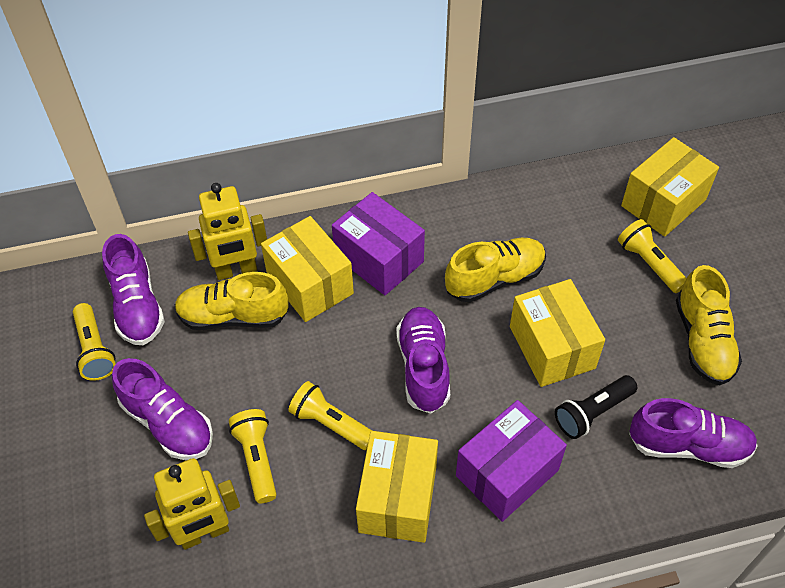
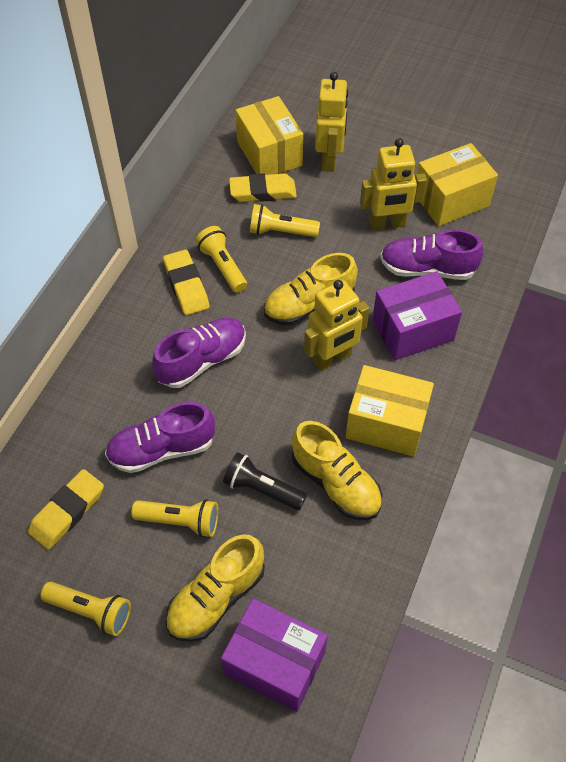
purple shoe: 4 -> 3
yellow box: 4 -> 3
yellow eraser: 0 -> 3
yellow robot: 2 -> 3

